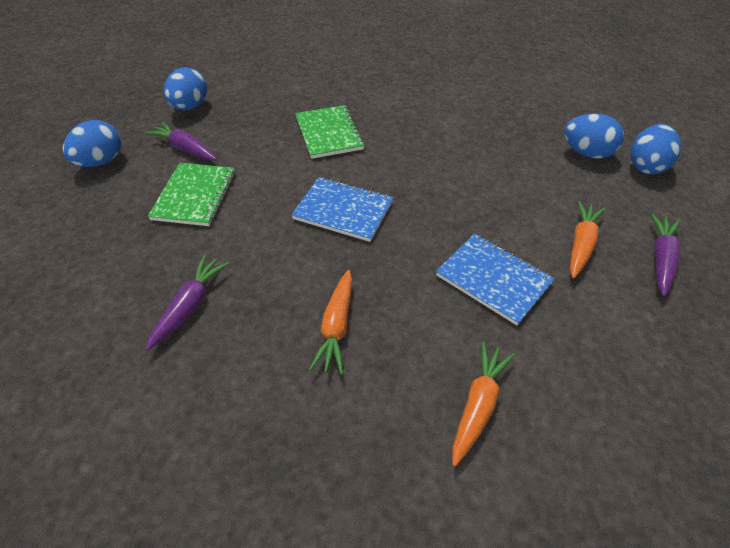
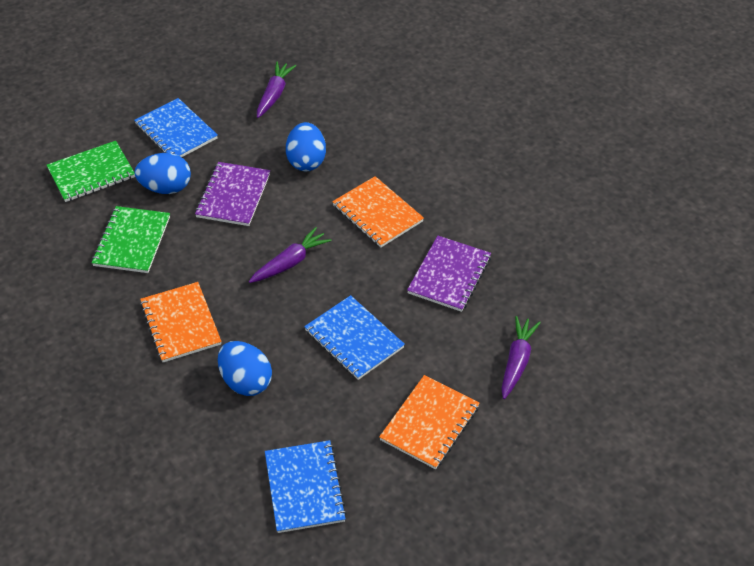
blue egg: 4 -> 3
blue notebook: 2 -> 3
orange carrot: 3 -> 0
orange notebook: 0 -> 3
purple notebook: 0 -> 2

